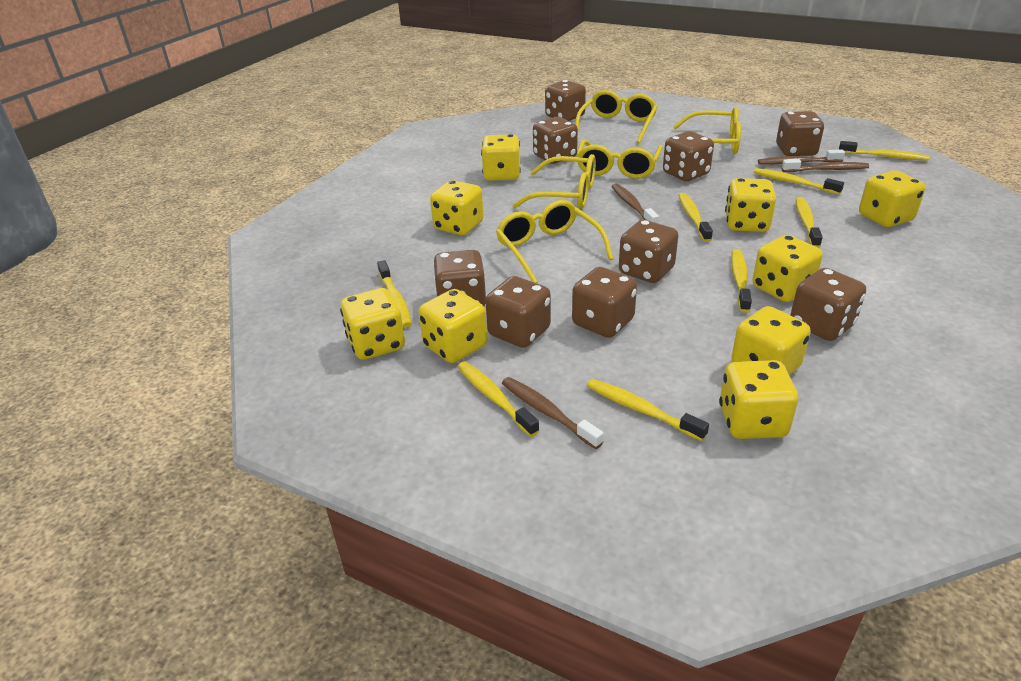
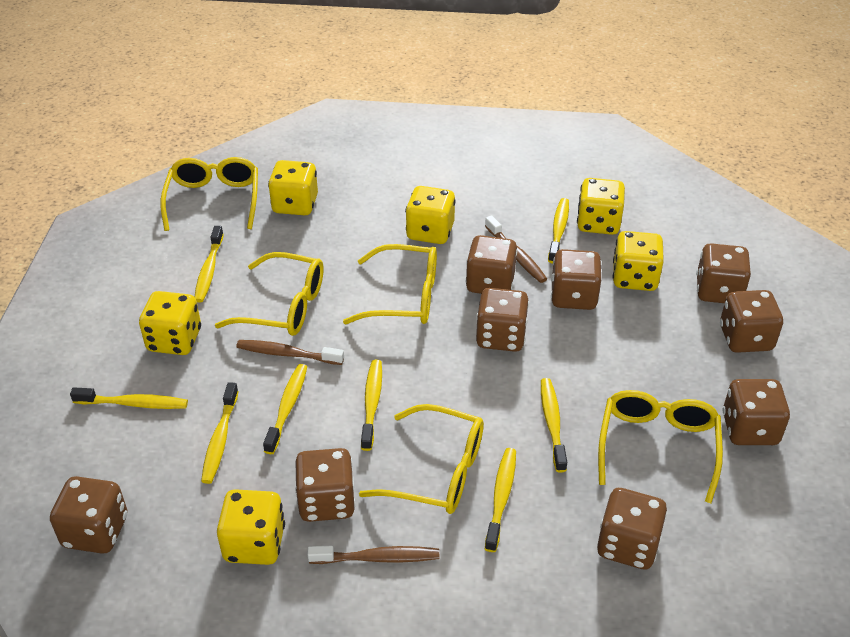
brown toothbrush: 4 -> 3
yellow dice: 9 -> 6

